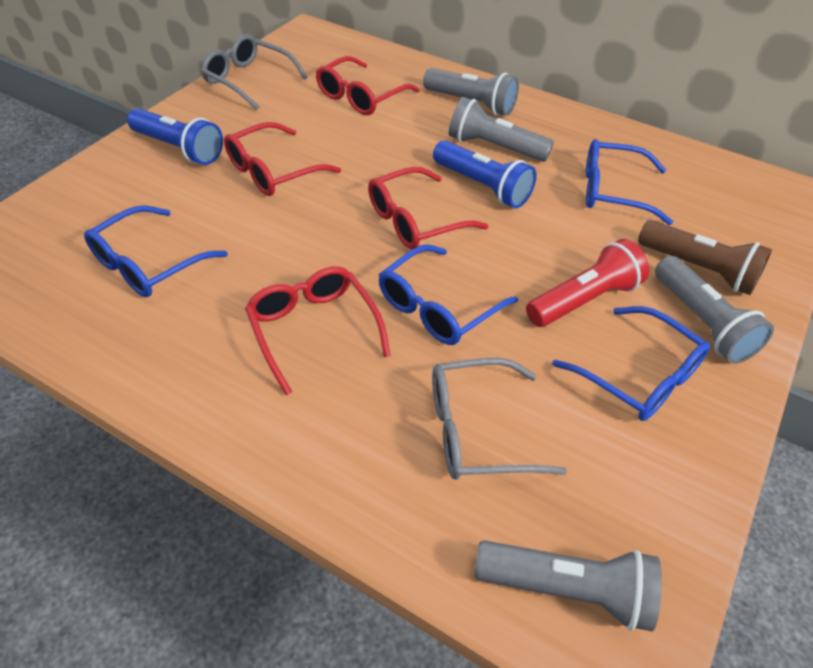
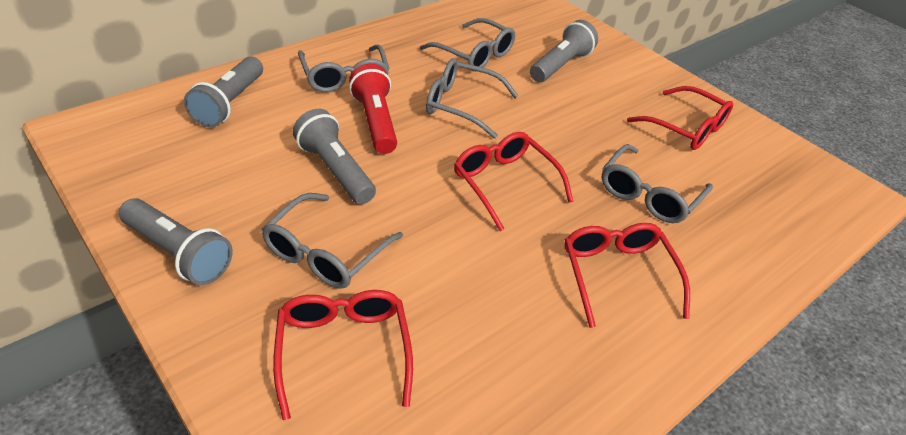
blue flashlight: 2 -> 0
blue glasses: 4 -> 0
brown flashlight: 1 -> 0
grey glasses: 2 -> 5

